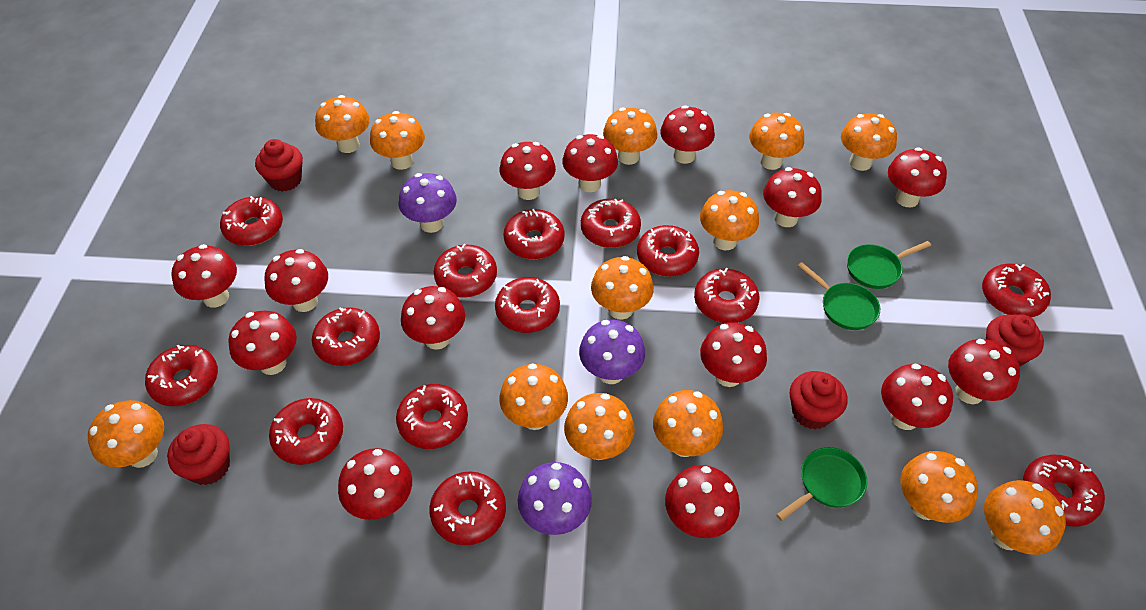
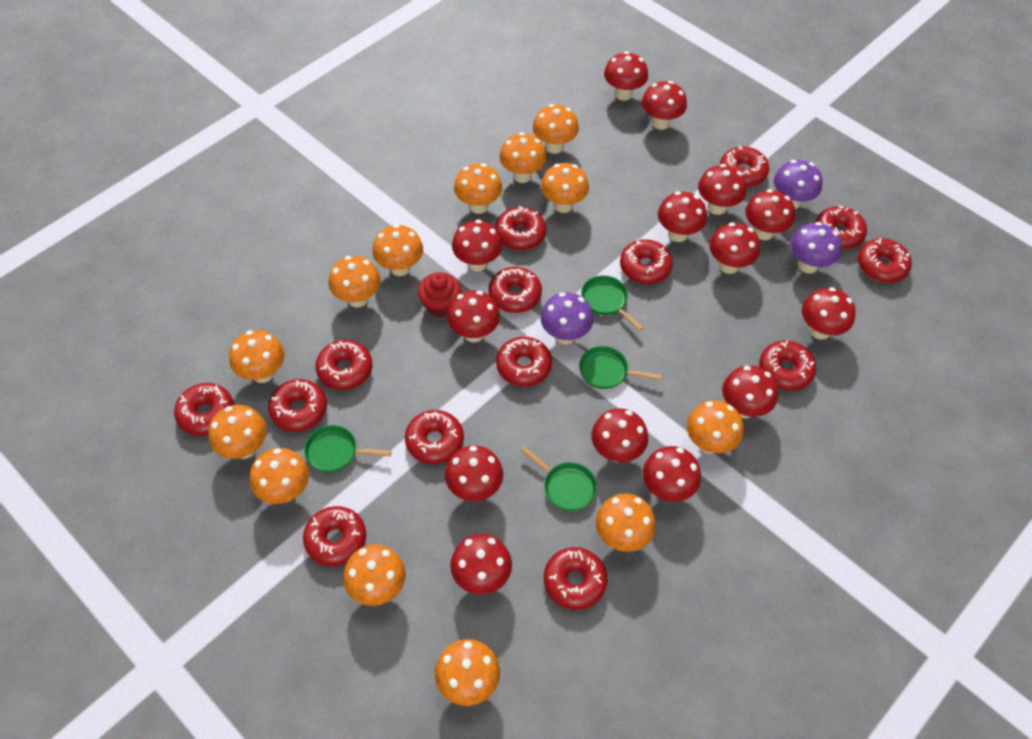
green pan: 3 -> 4
red cupcake: 4 -> 1

